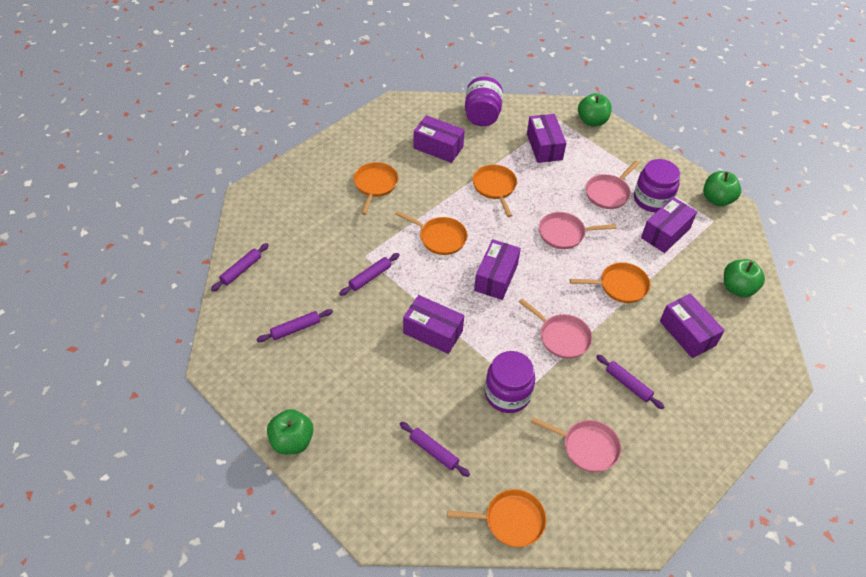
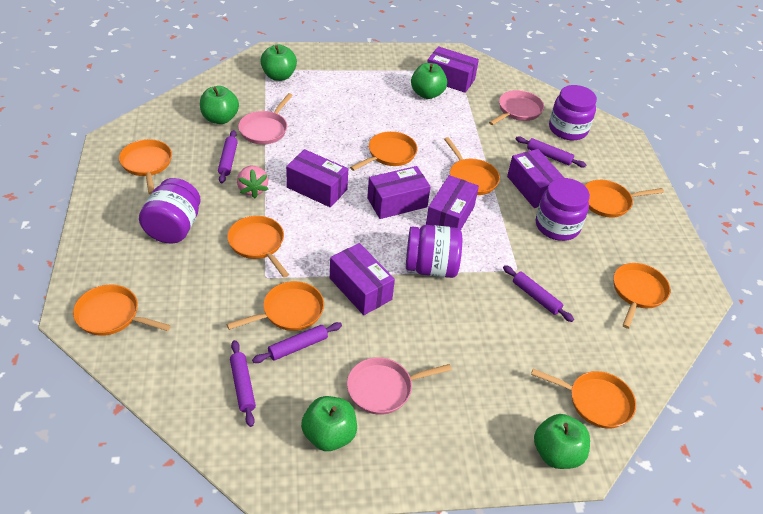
green apple: 4 -> 5
orange pan: 5 -> 9
pink pan: 4 -> 3
pink strawberry: 0 -> 1
purple jar: 3 -> 4

